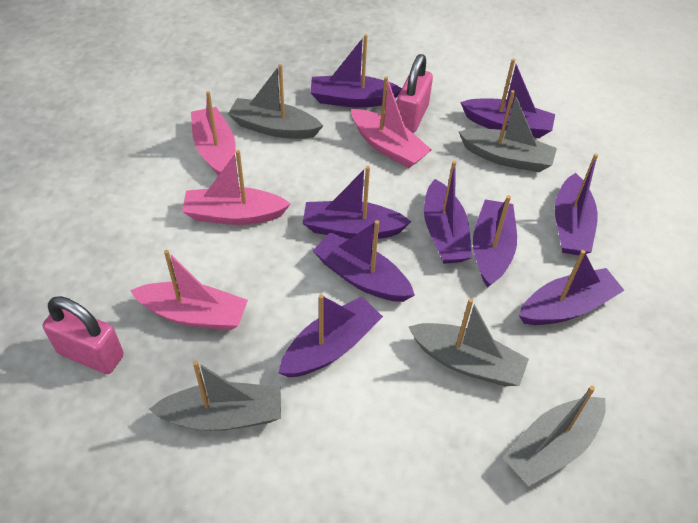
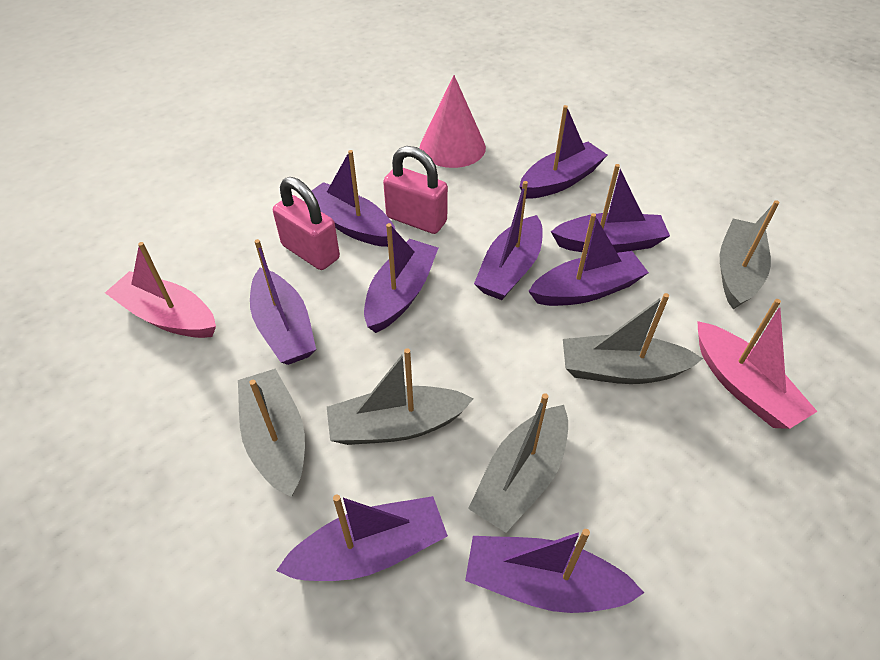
pink boat: 4 -> 2
pink cone: 0 -> 1

